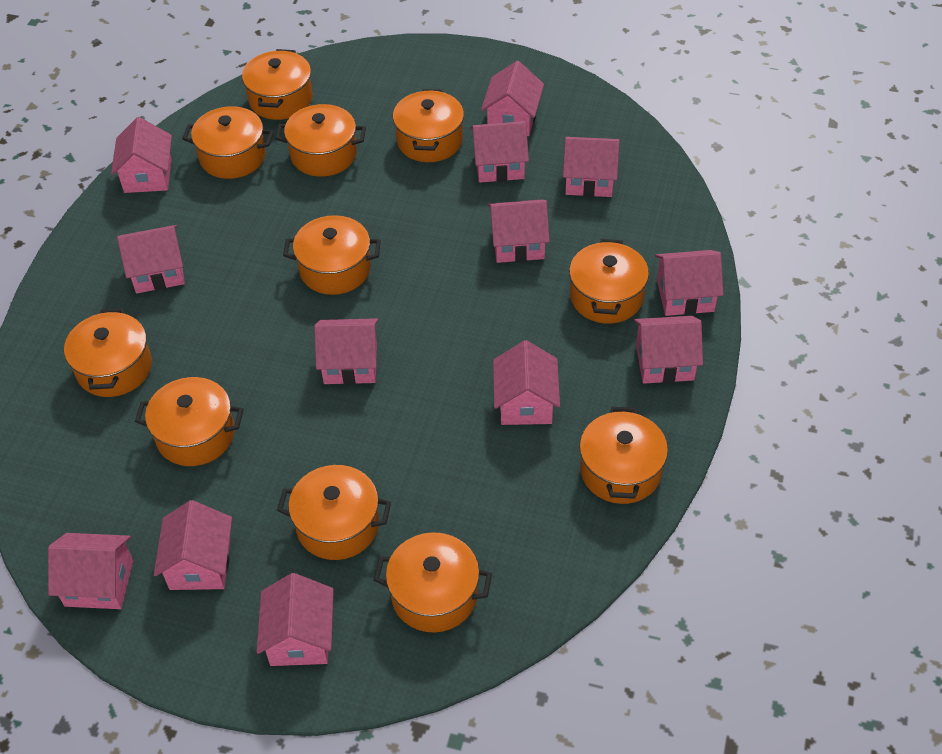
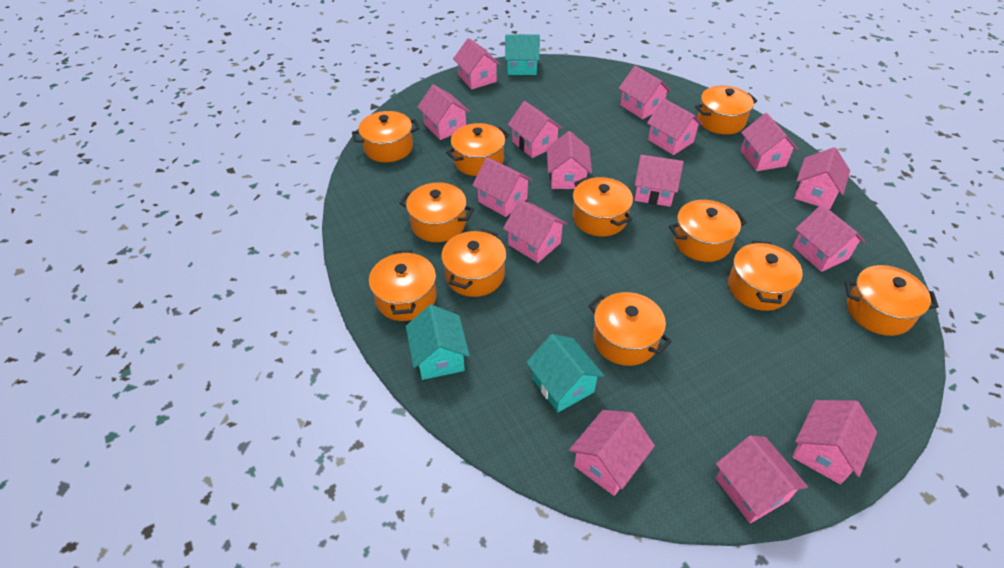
pink house: 13 -> 15
turquoise house: 0 -> 3

